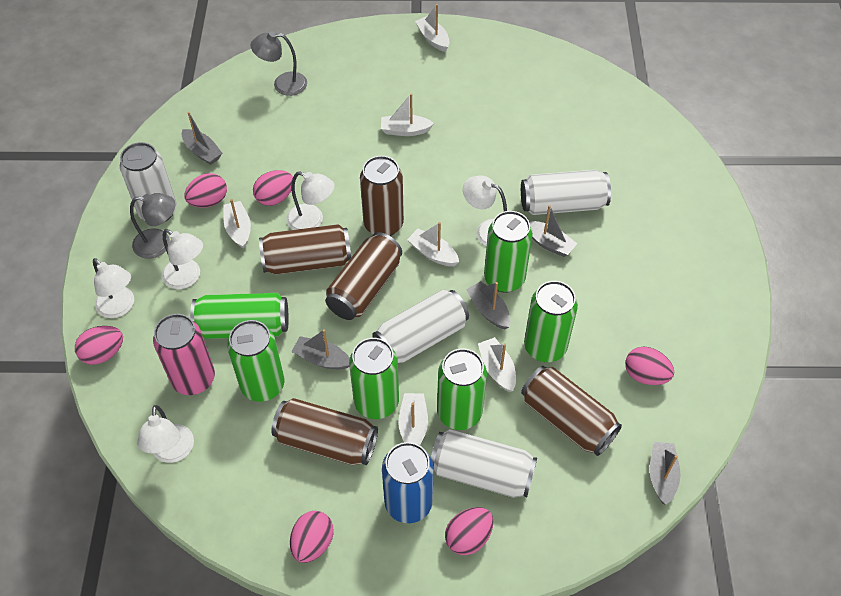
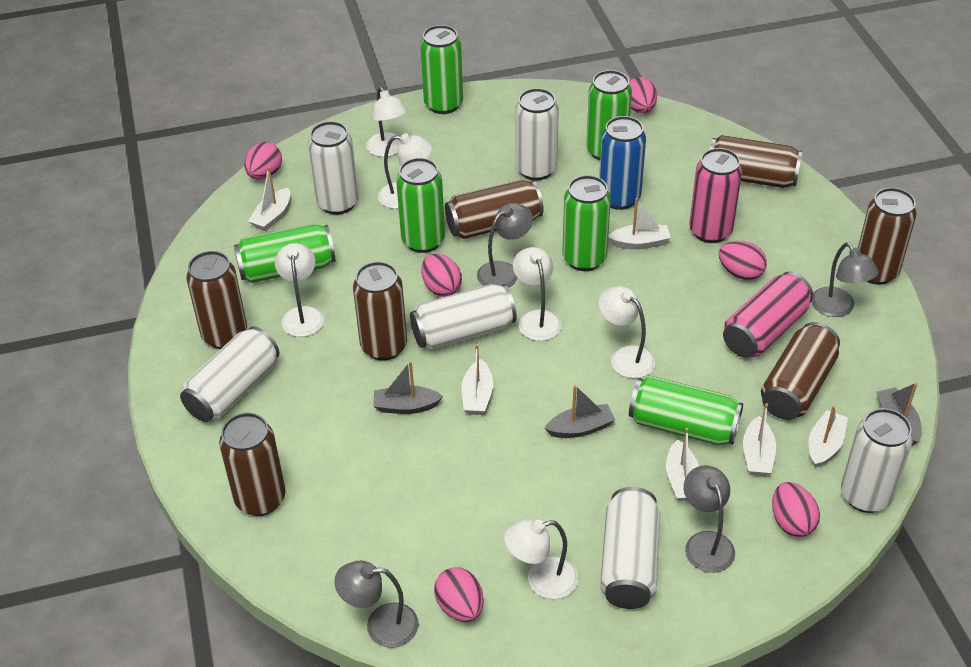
brown can: 5 -> 7
grey boat: 5 -> 3
grey lamp: 2 -> 4
pink can: 1 -> 2
white can: 4 -> 6
white lamp: 5 -> 6

